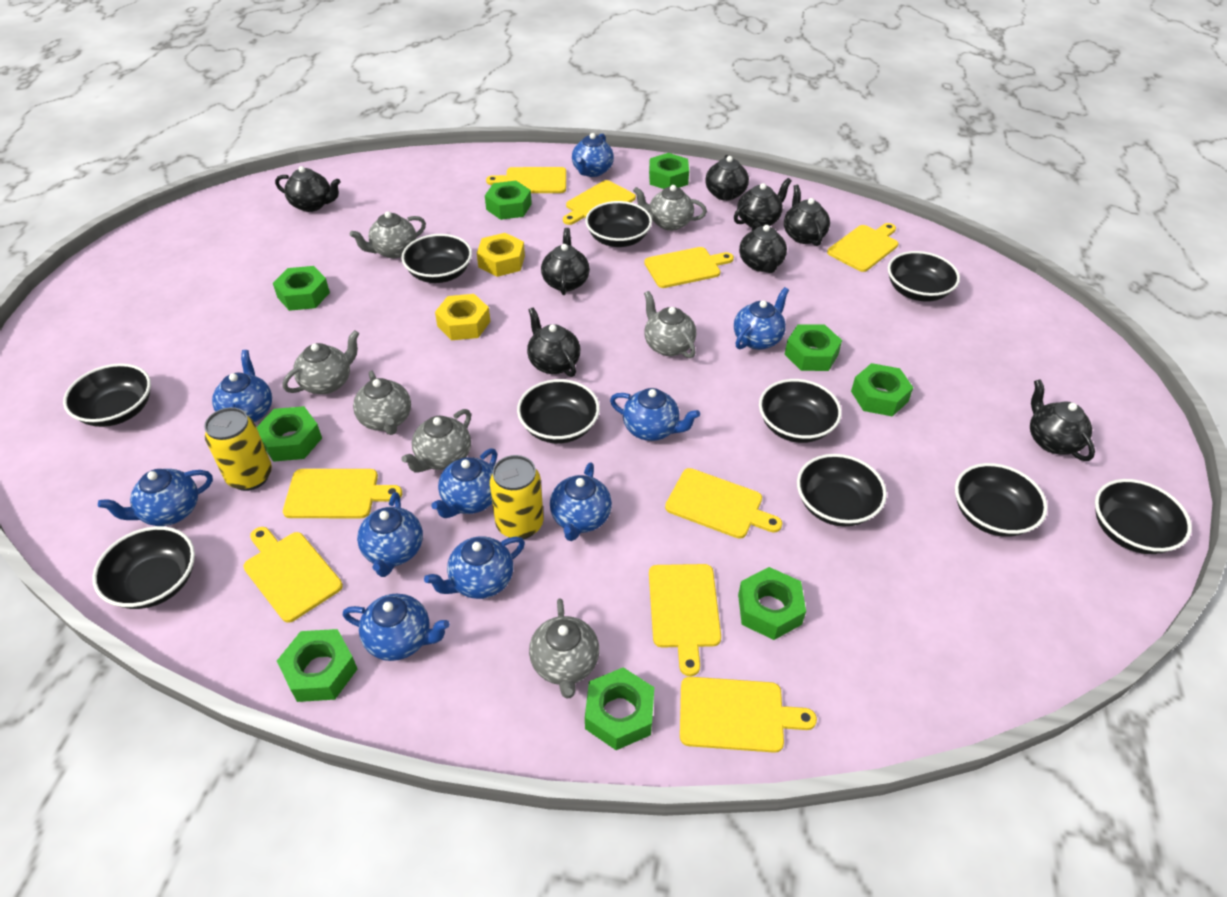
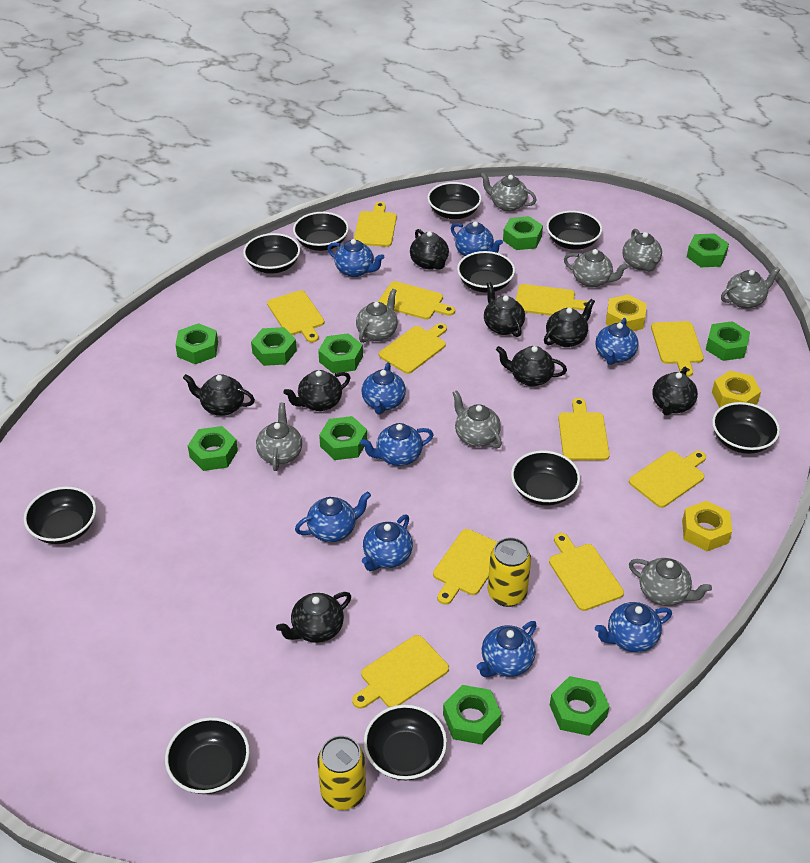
blue teapot: 10 -> 9
green nut: 9 -> 10
grey teapot: 7 -> 8
yellow cutting board: 9 -> 11
yellow nut: 2 -> 3

